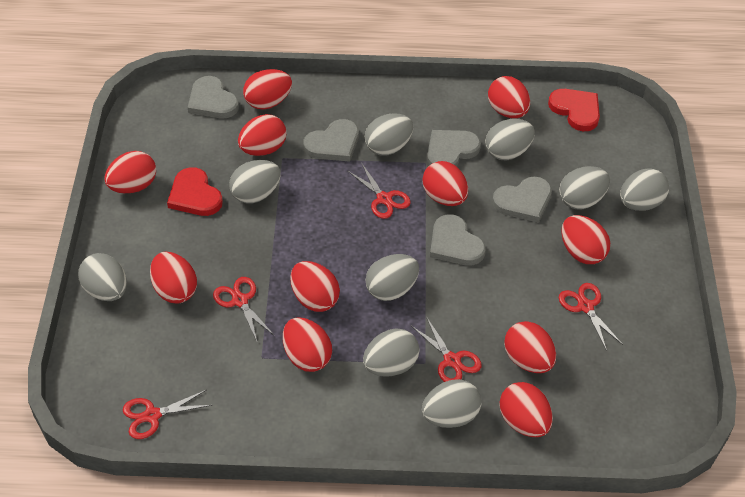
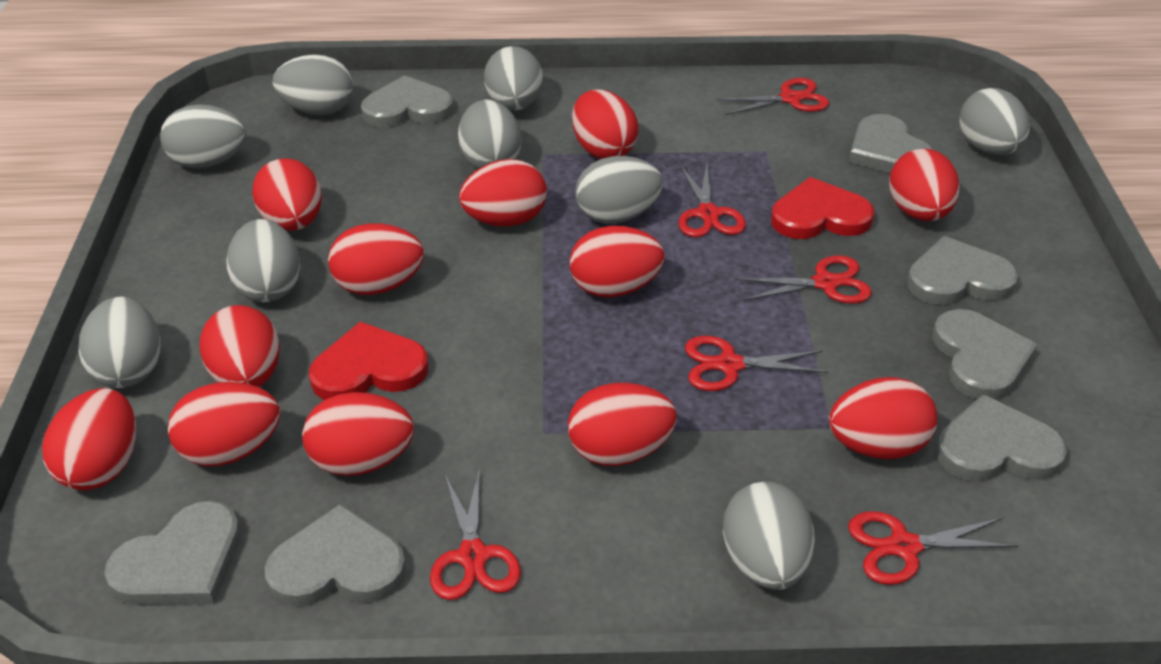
grey heart: 5 -> 7
red egg: 11 -> 12
red scissors: 5 -> 6

